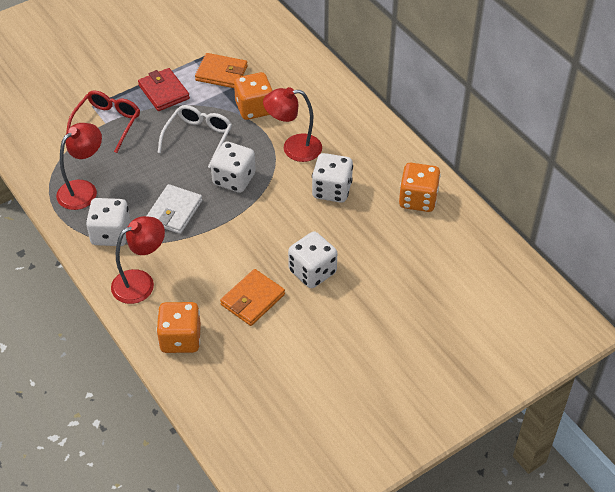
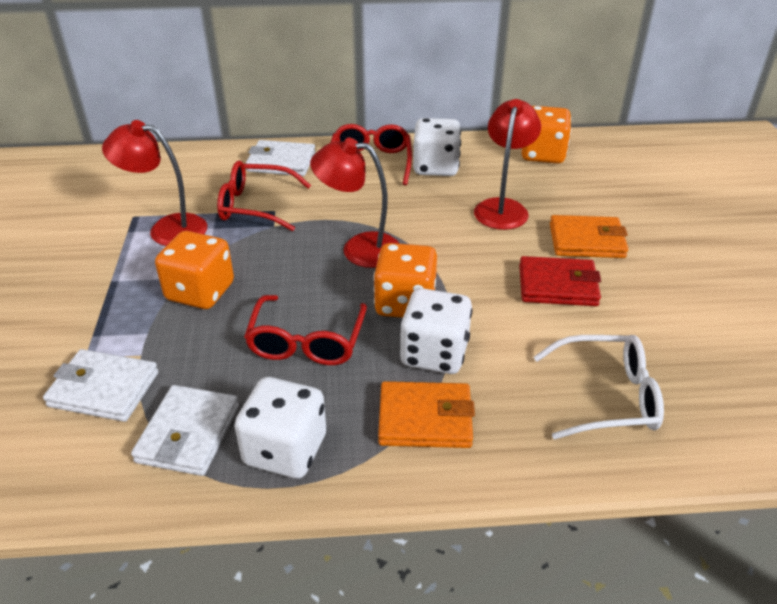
red glasses: 1 -> 3
white dice: 4 -> 3
white wallet: 1 -> 3

